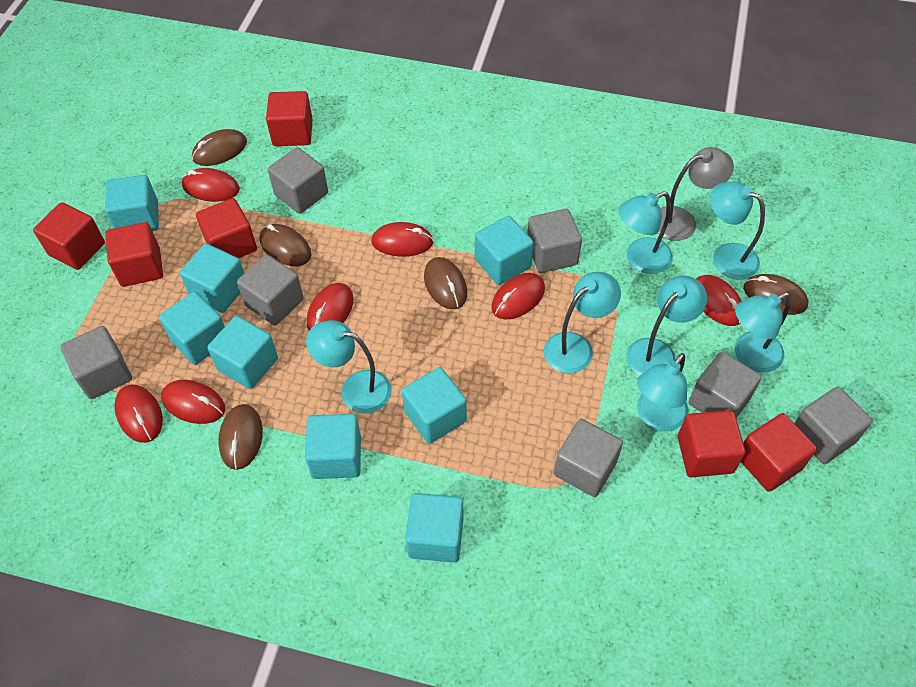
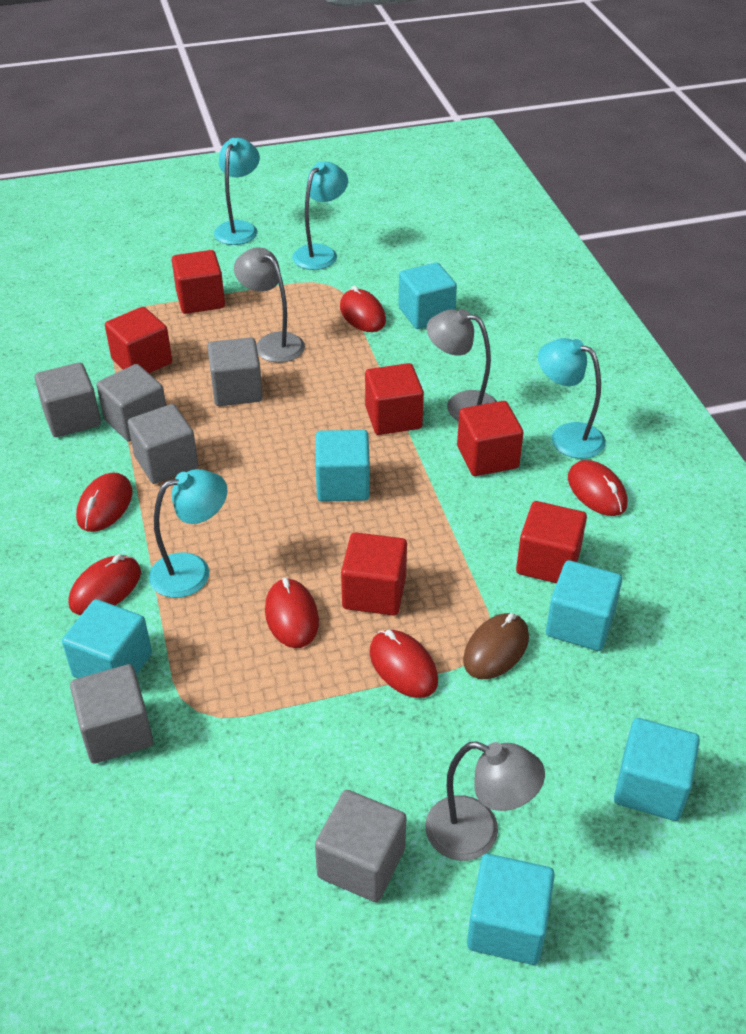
brown mouse: 5 -> 1
grey cube: 7 -> 6
grey lamp: 1 -> 3
red mouse: 7 -> 6
turquoise cube: 8 -> 6
turquoise lamp: 7 -> 4

